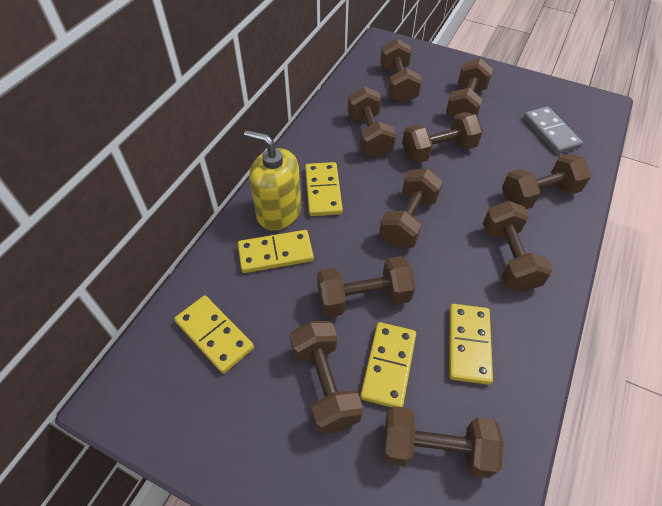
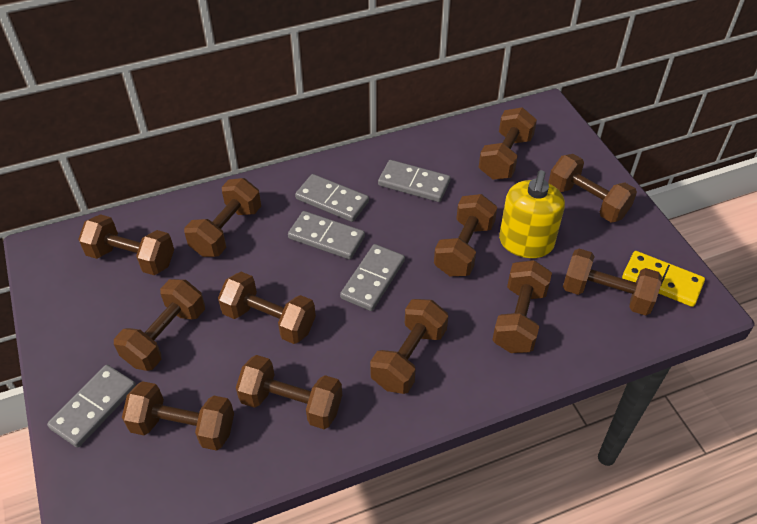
brown dumbbell: 10 -> 12
grey domino: 1 -> 5
yellow domino: 5 -> 1

